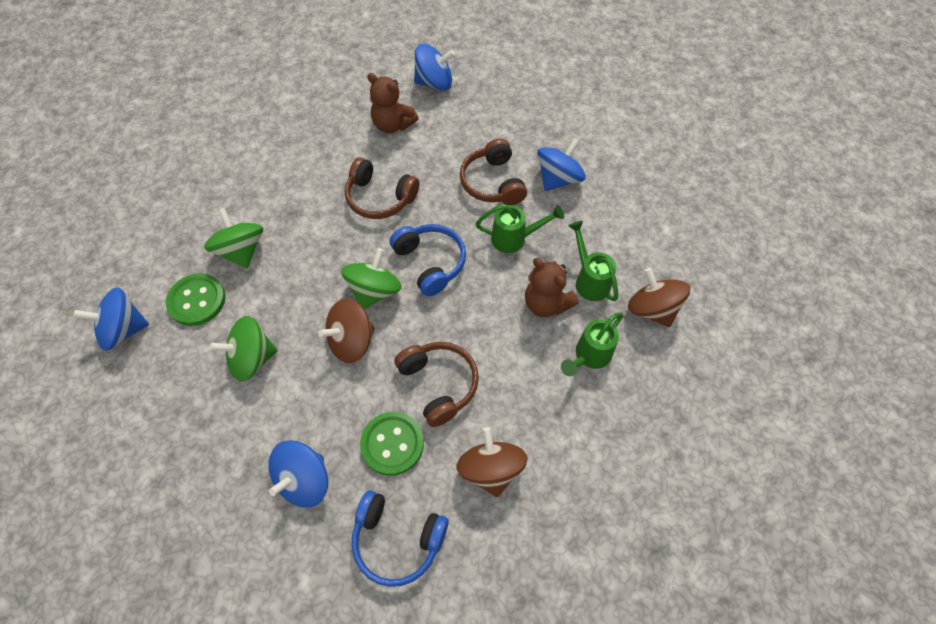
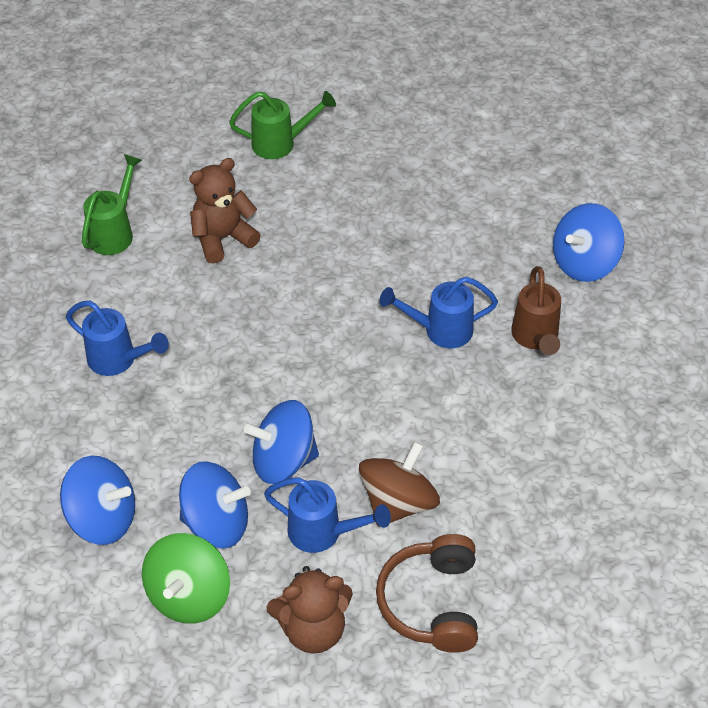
blue headphones: 2 -> 0
blue watering can: 0 -> 3
brown headphones: 3 -> 1
brown spinning top: 3 -> 1
brown watering can: 0 -> 1
green button: 2 -> 0
green spinning top: 3 -> 1
green watering can: 3 -> 2

